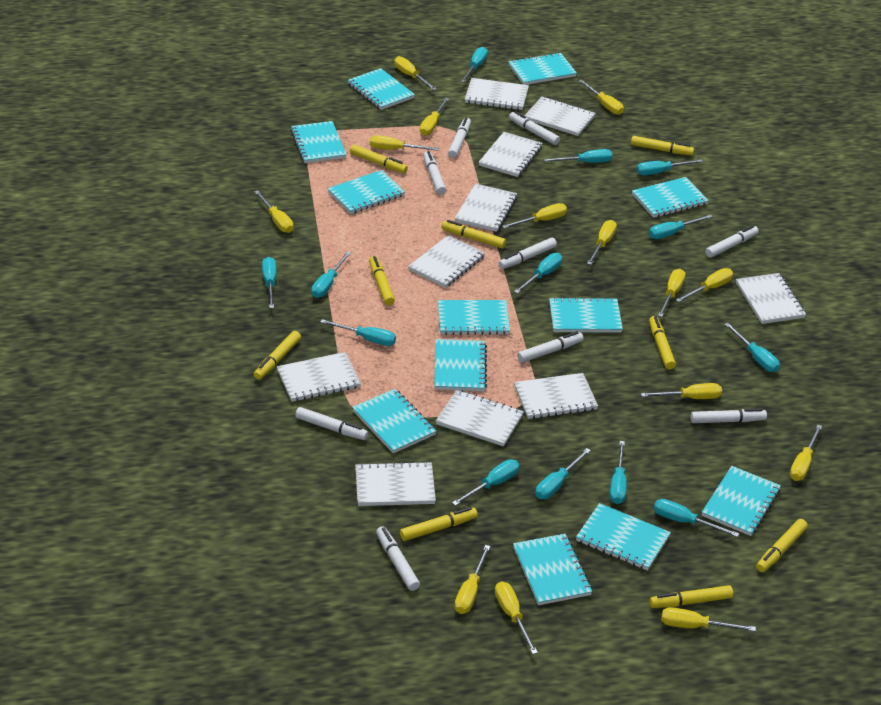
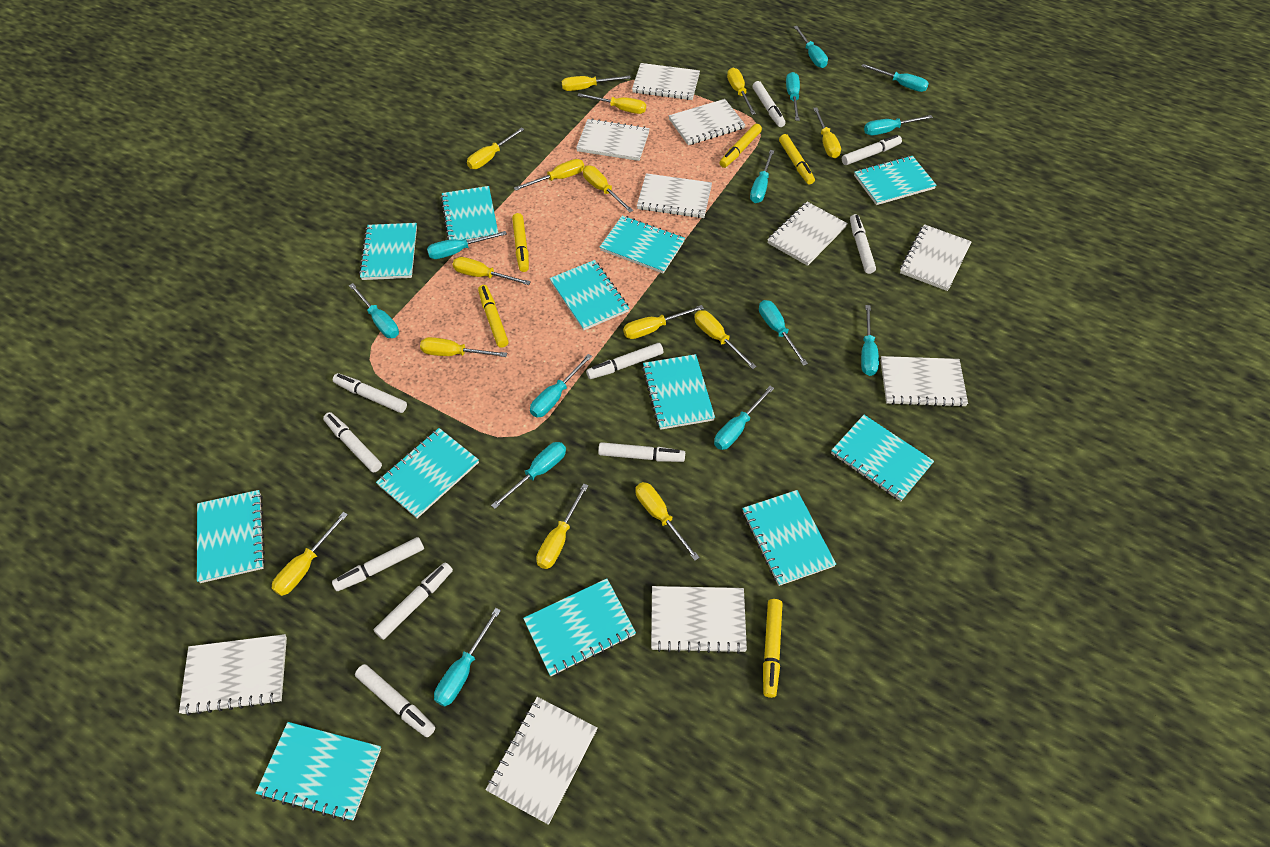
white marker: 9 -> 10
yellow marker: 9 -> 5

